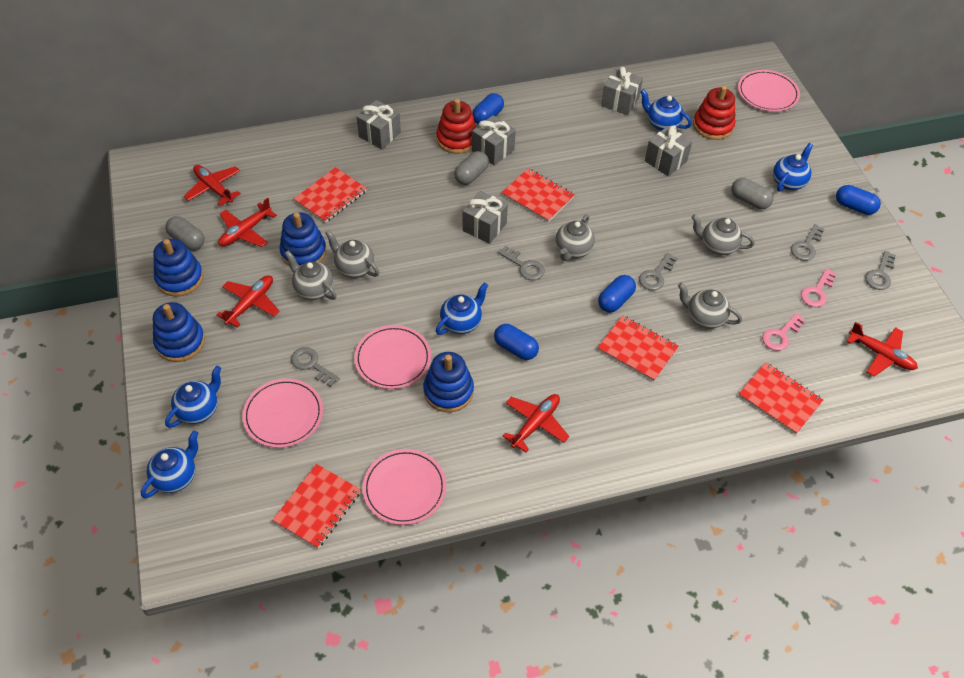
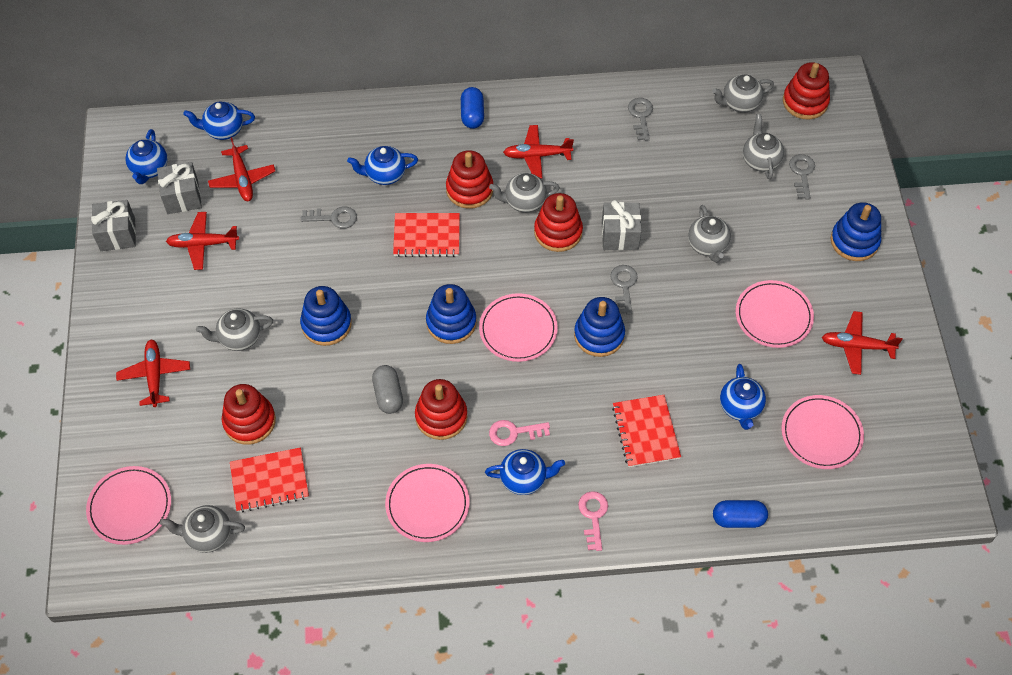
blue capsule: 4 -> 2
grey capsule: 3 -> 1
grey gift: 5 -> 3
grey key: 5 -> 4
grey teapot: 5 -> 6
pink plate: 4 -> 5
red notebook: 5 -> 3
red stacking toy: 2 -> 5

